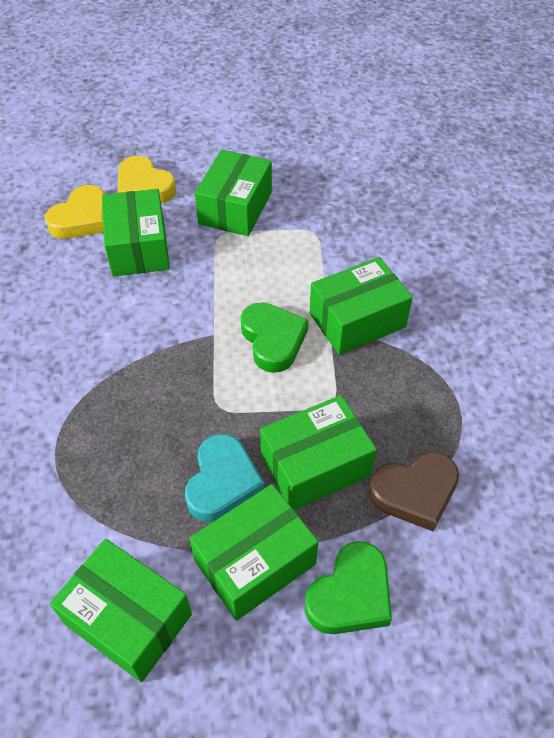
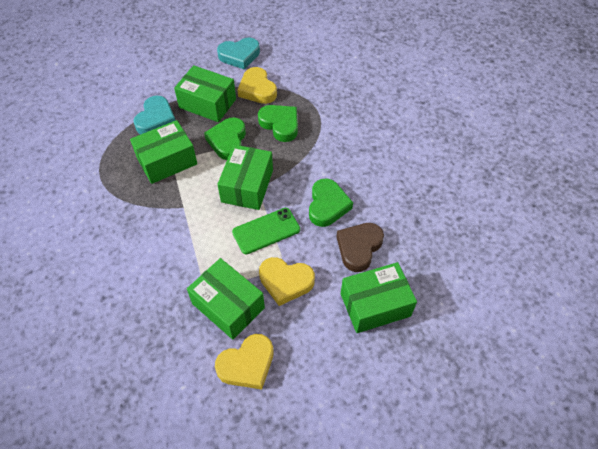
green box: 6 -> 5
green heart: 2 -> 3
green phone: 0 -> 1
turquoise heart: 1 -> 2
yellow heart: 2 -> 3

